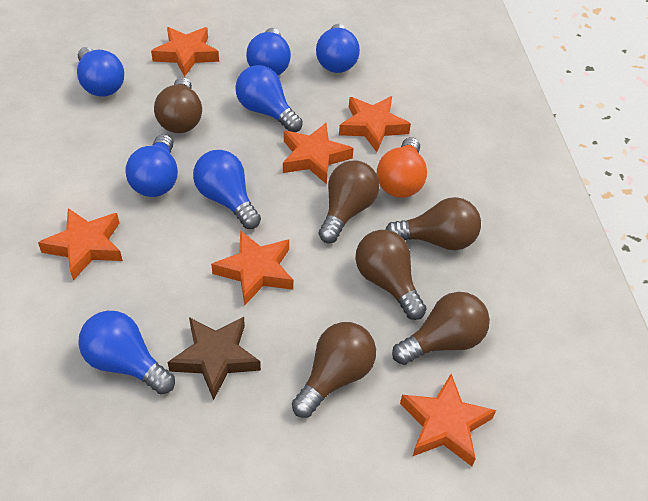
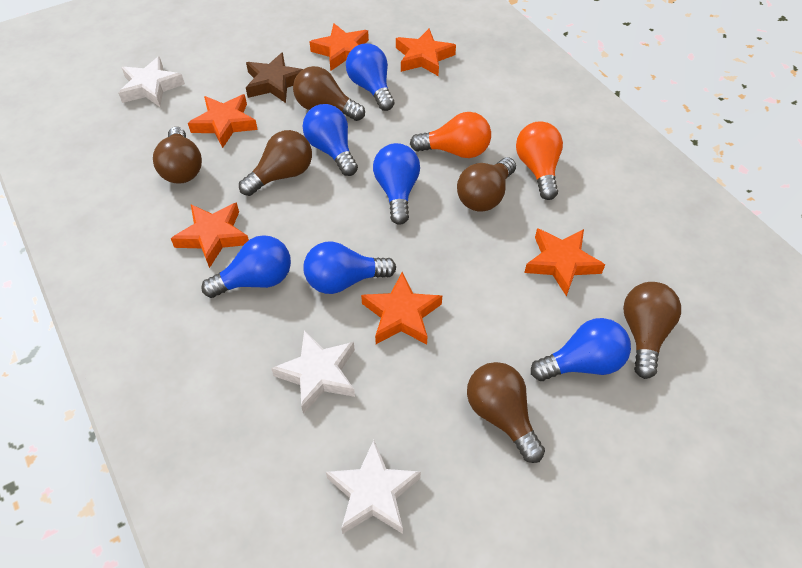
blue light bulb: 7 -> 6
orange light bulb: 1 -> 2
white star: 0 -> 3

